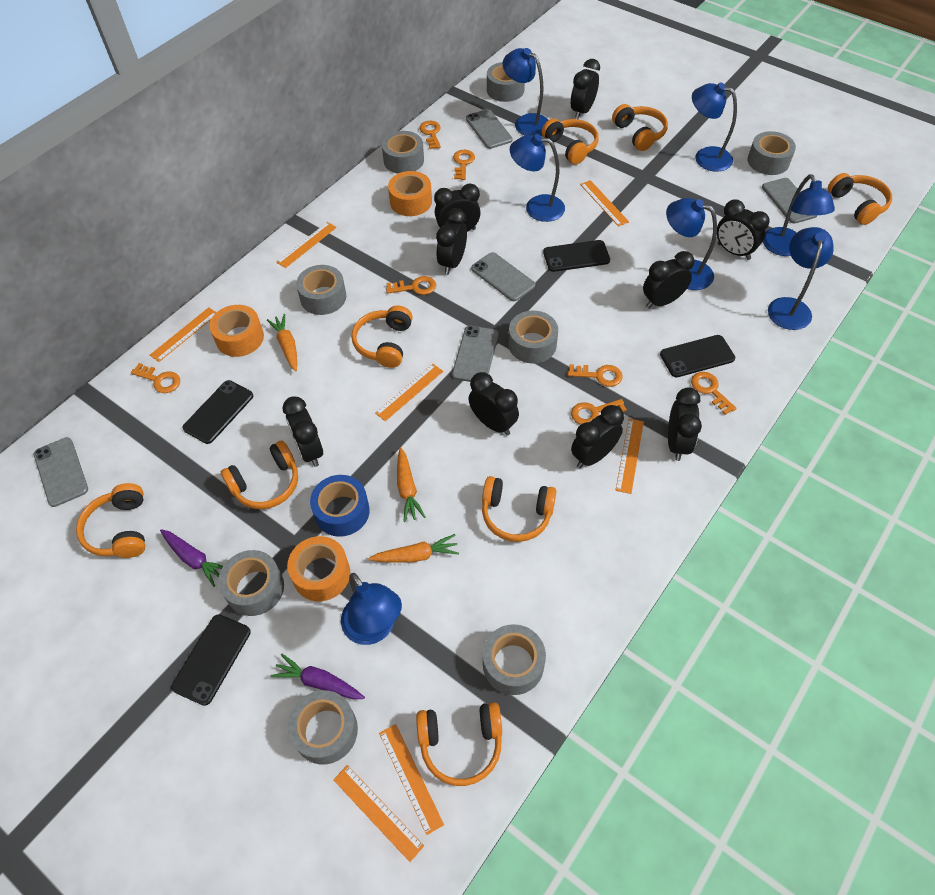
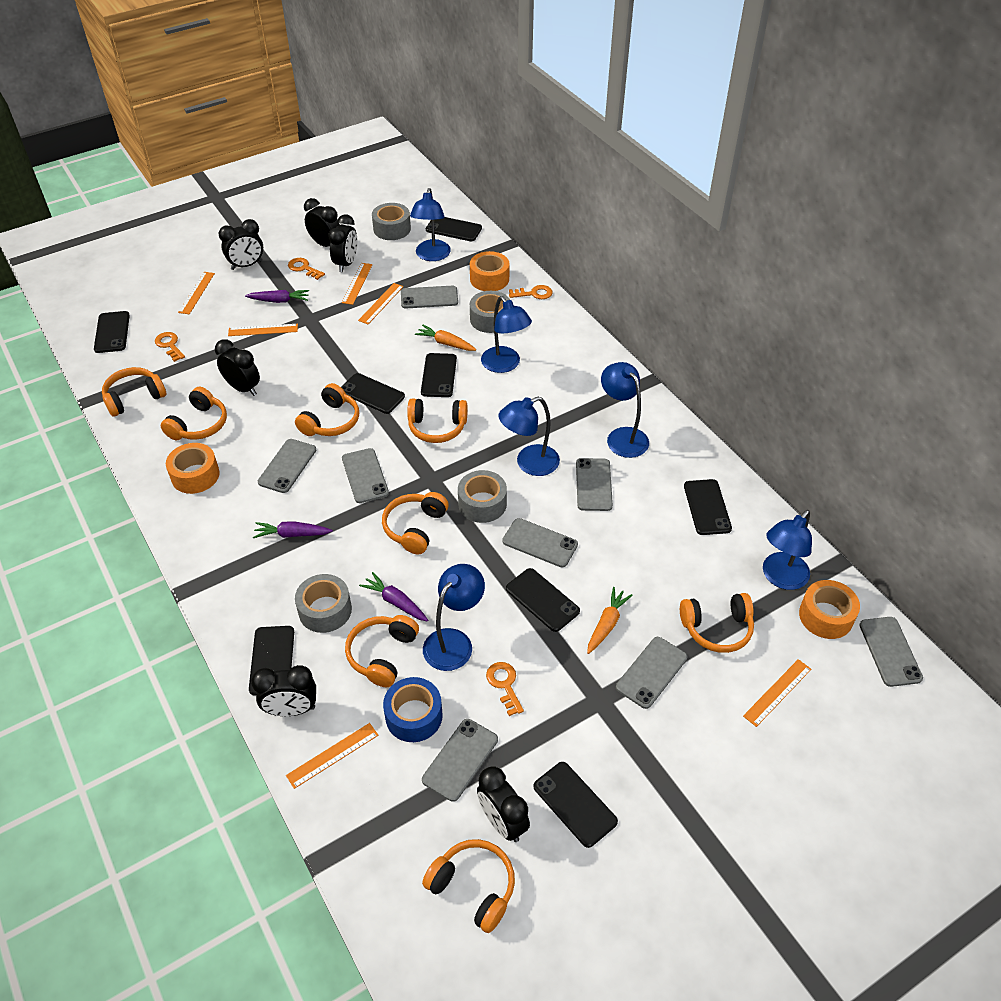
black clock: 9 -> 6
black phone: 4 -> 8
blue lamp: 7 -> 6
grey phone: 5 -> 8
grey tape: 8 -> 4
orange carrot: 3 -> 2
orange key: 7 -> 4
orange ruler: 7 -> 6
purple carrot: 2 -> 3

